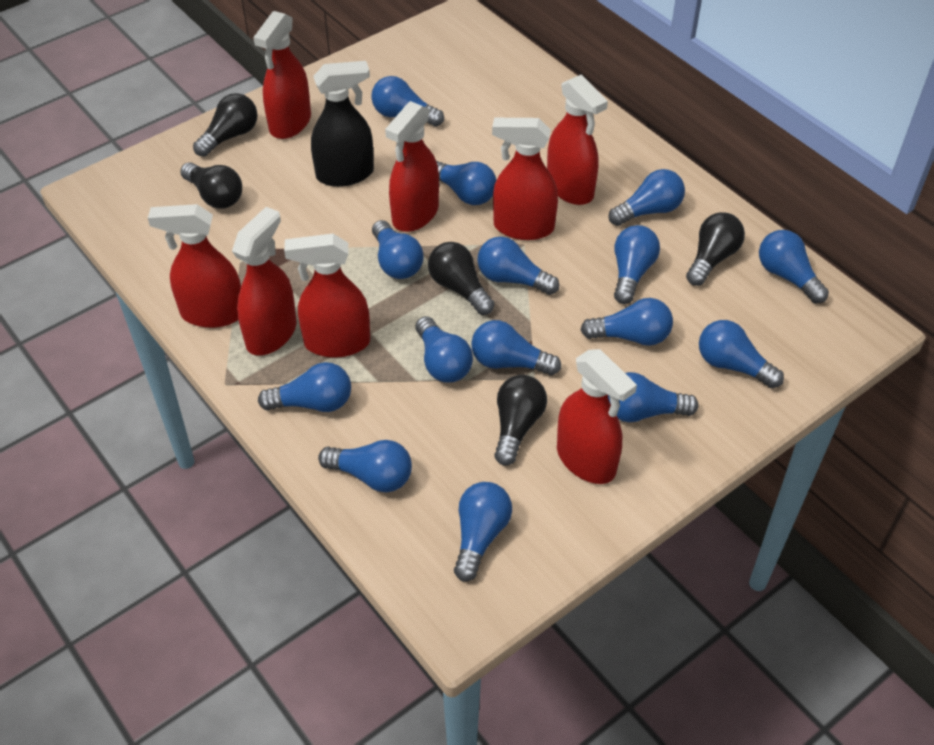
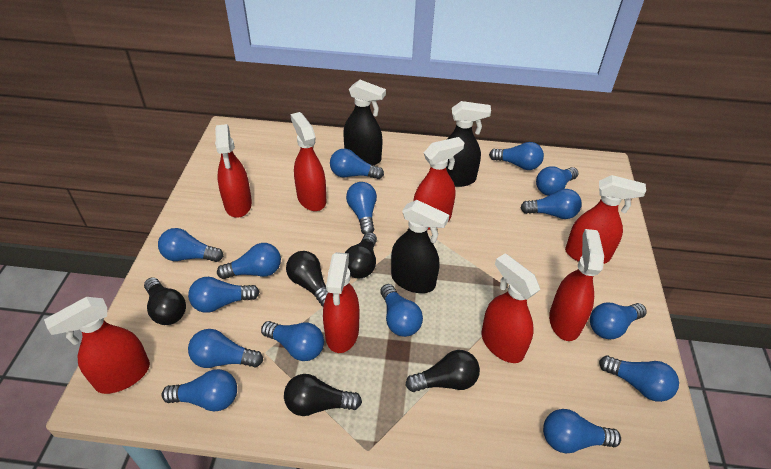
black spray bottle: 1 -> 3

